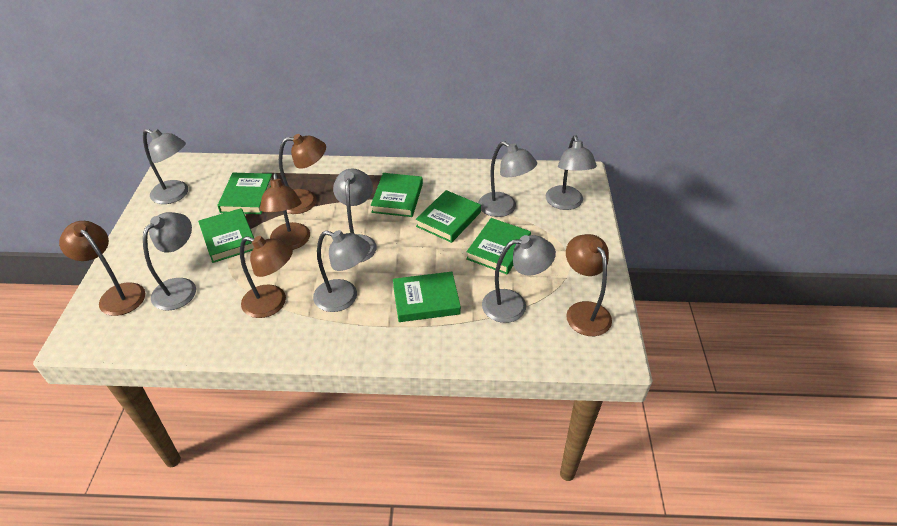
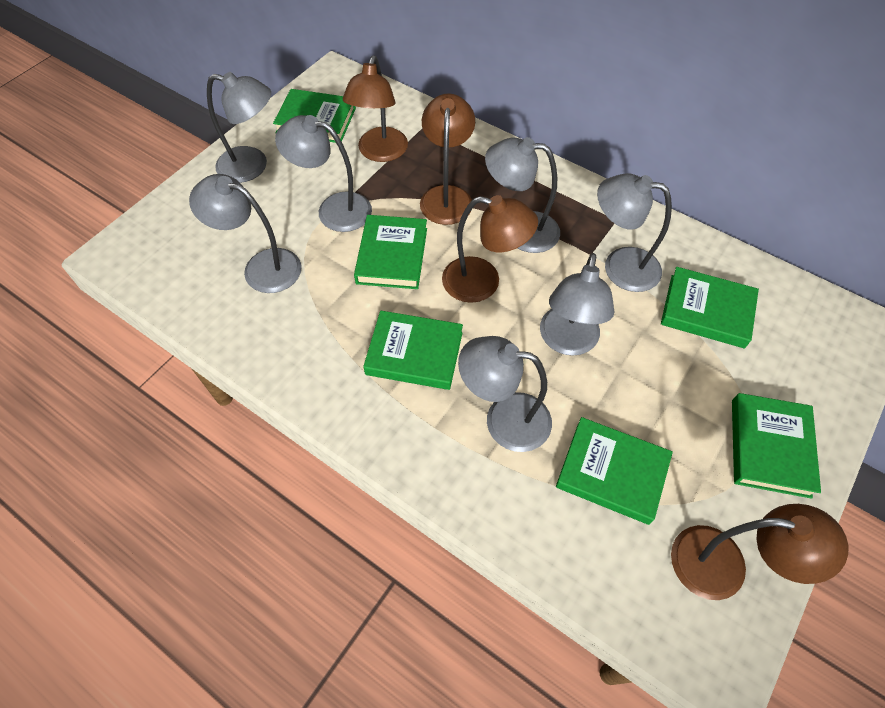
brown lamp: 5 -> 4

